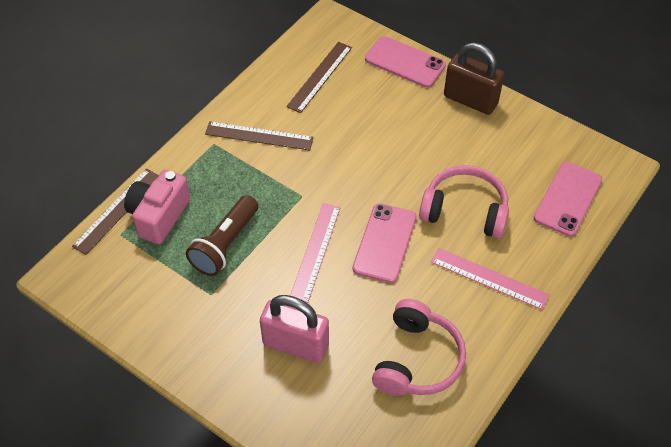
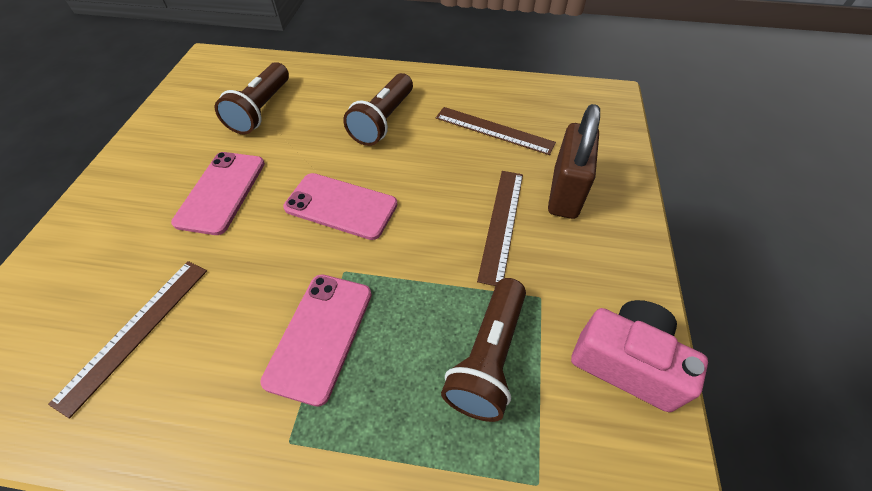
brown flashlight: 1 -> 3
pink headphones: 2 -> 0
pink padlock: 1 -> 0
pink ruler: 2 -> 0

